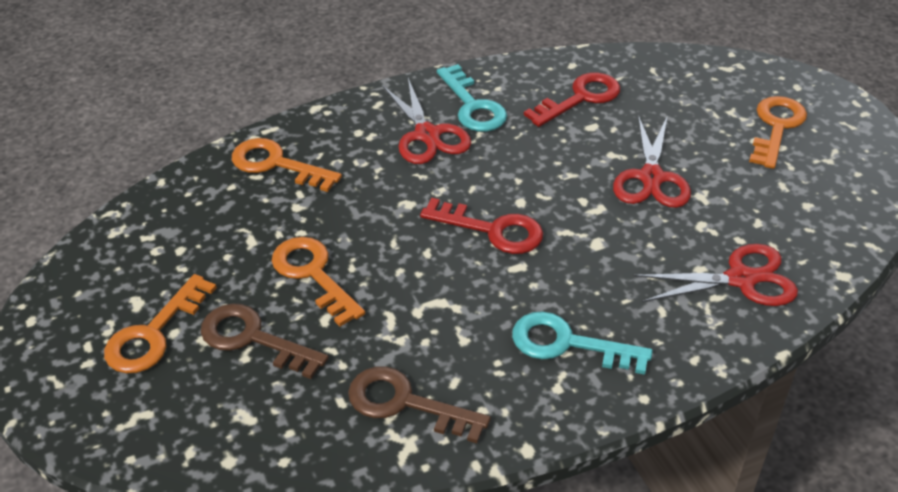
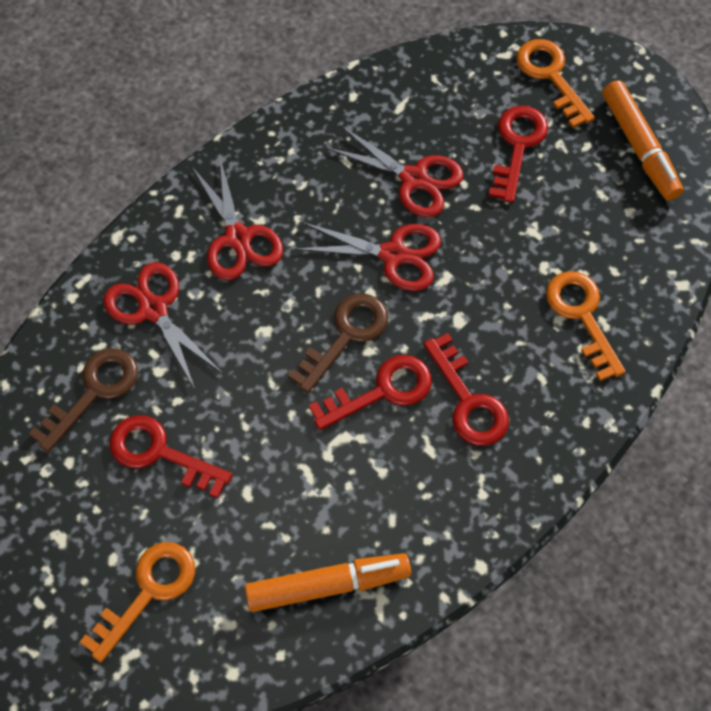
orange key: 4 -> 3
orange marker: 0 -> 2
red key: 2 -> 4
red scissors: 3 -> 4
turquoise key: 2 -> 0

